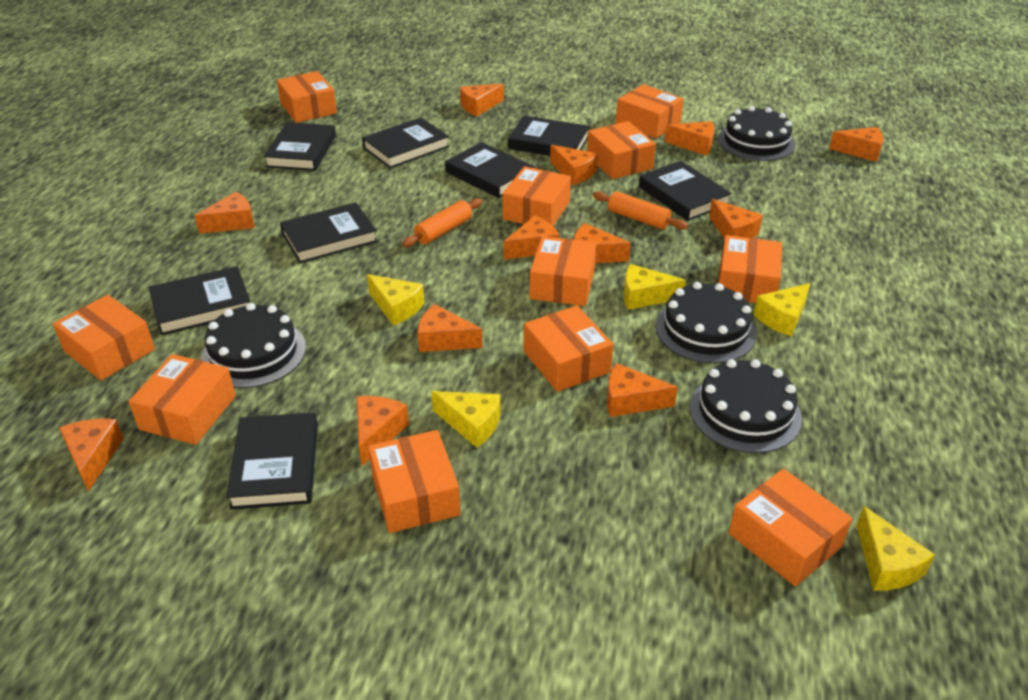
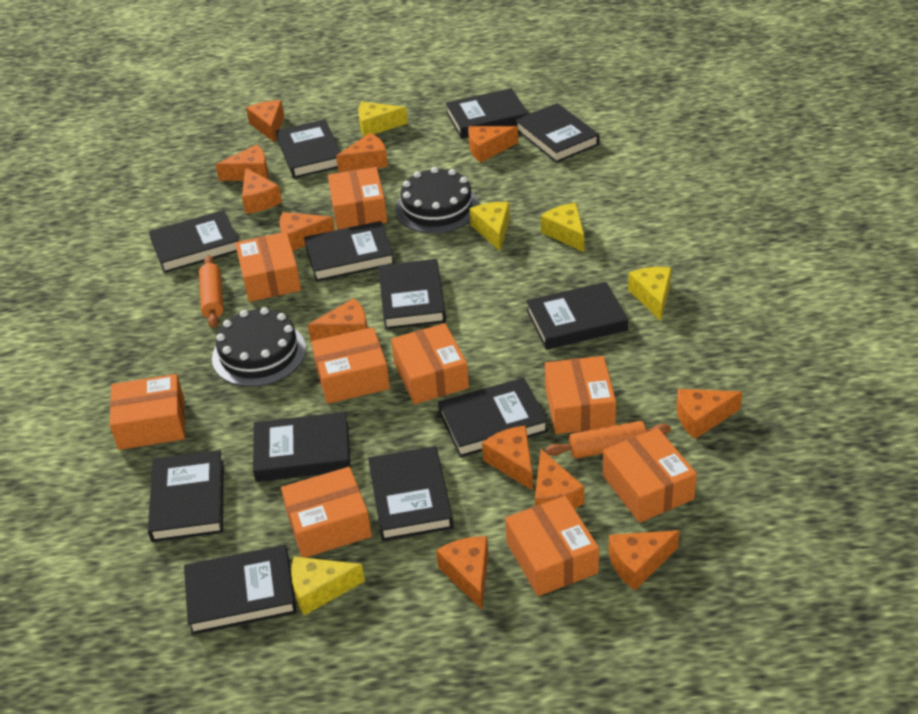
black book: 8 -> 12
black cake: 4 -> 2
orange box: 11 -> 9

